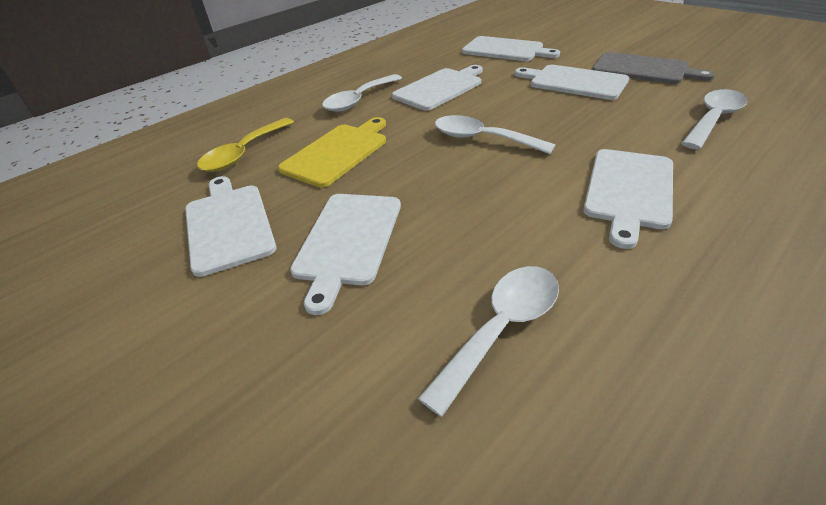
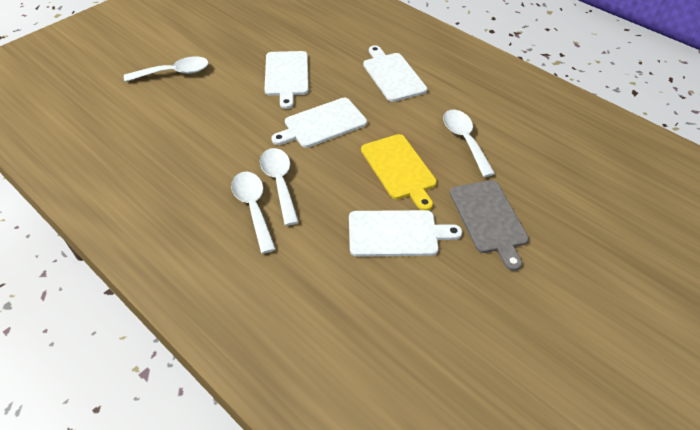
white cutting board: 6 -> 4
yellow spoon: 1 -> 0

